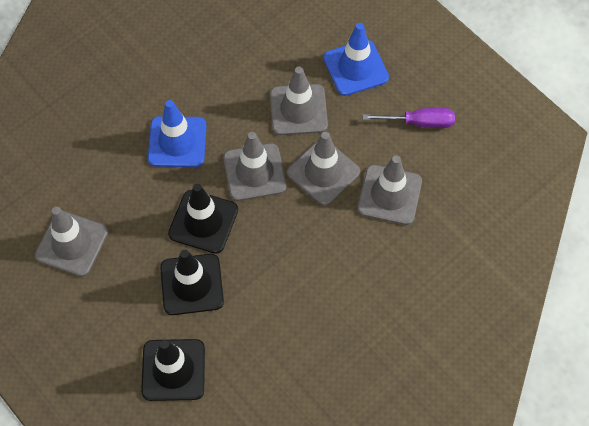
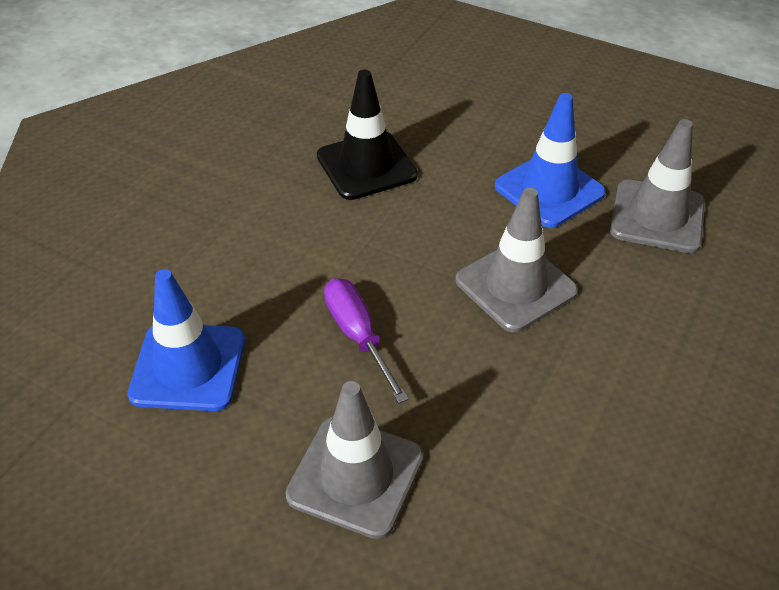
black traffic cone: 3 -> 1
grey traffic cone: 5 -> 3

